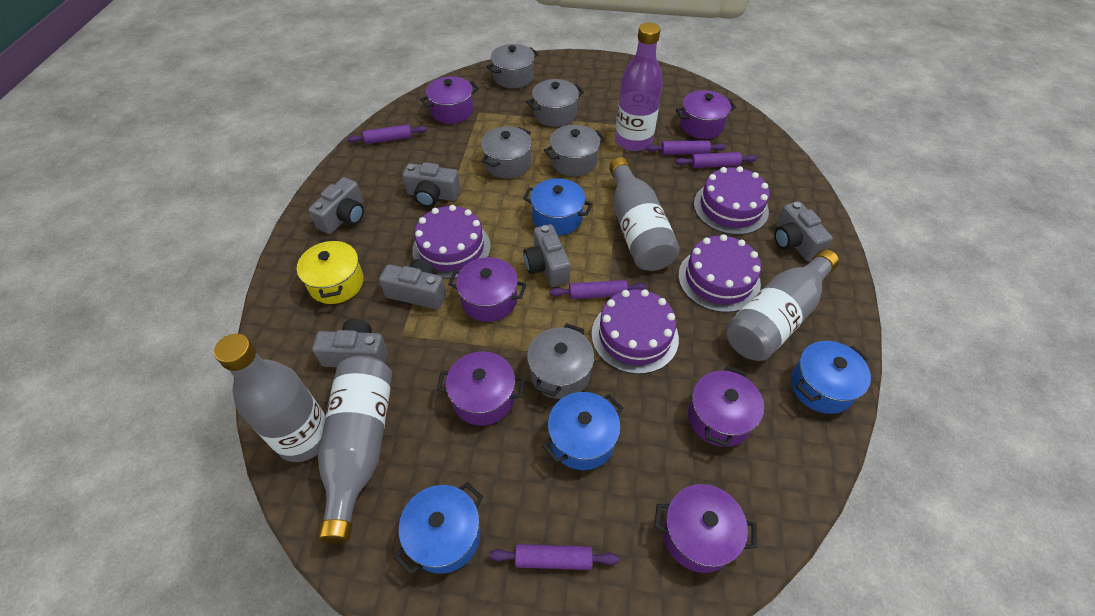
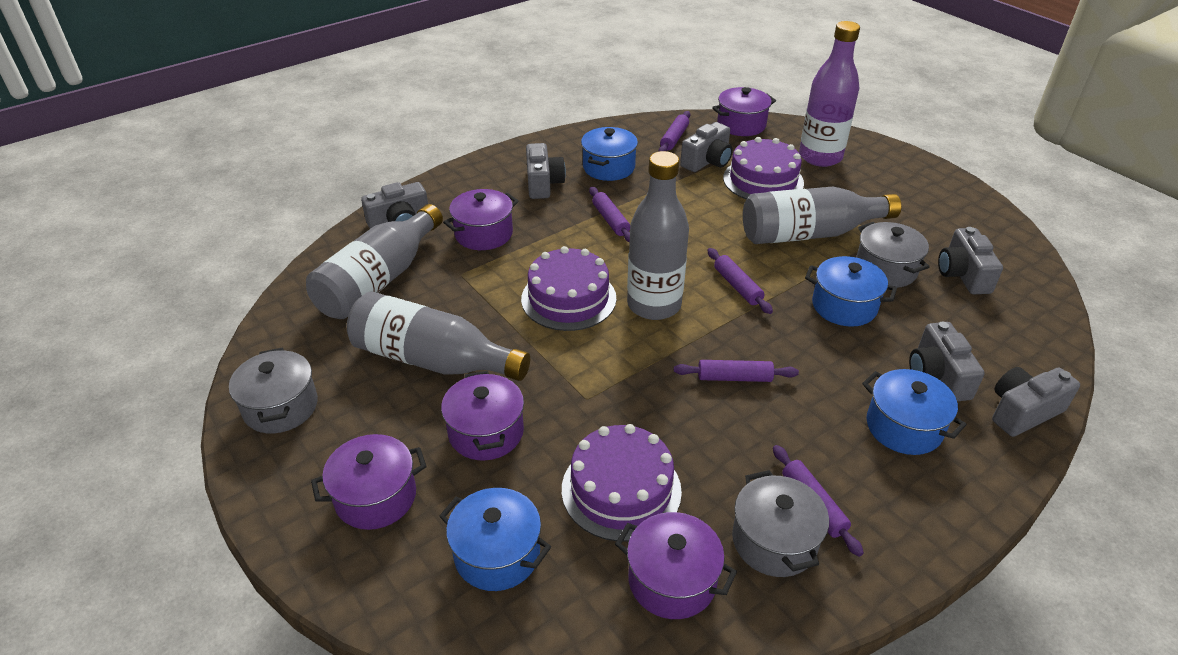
grey pot: 5 -> 3
purple cake: 4 -> 3
purple pot: 6 -> 5
yellow pot: 1 -> 0

